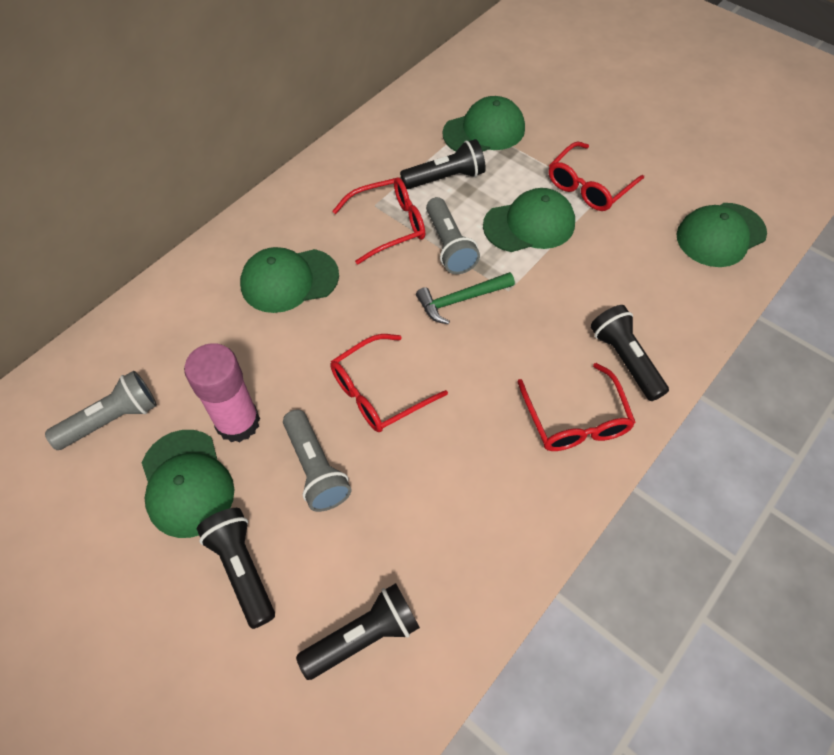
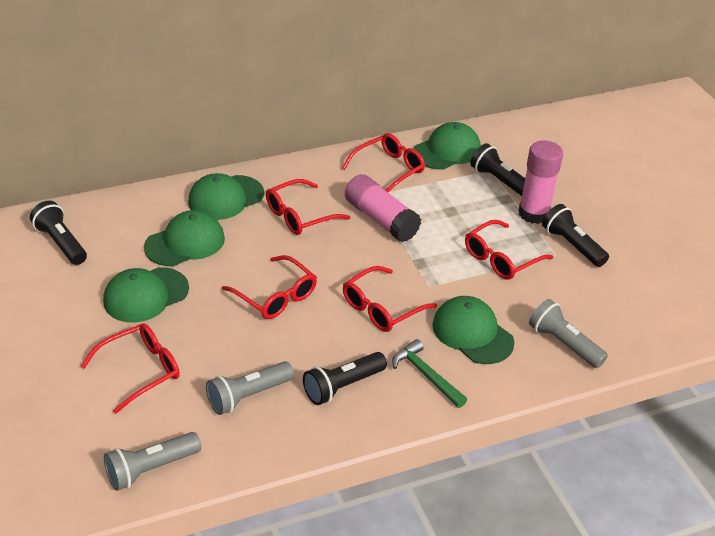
pink glue stick: 1 -> 2
red glasses: 4 -> 6

